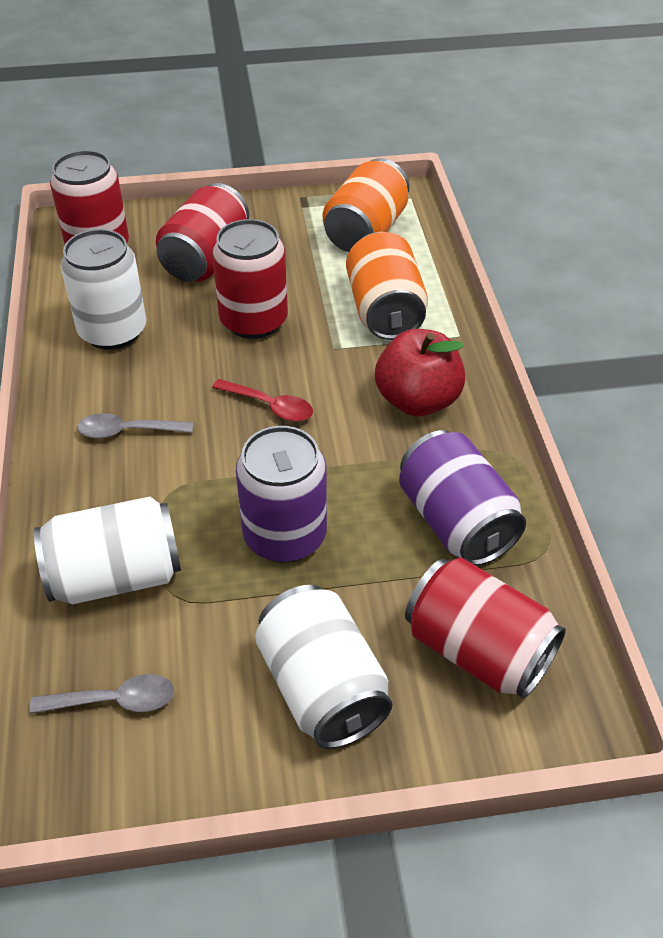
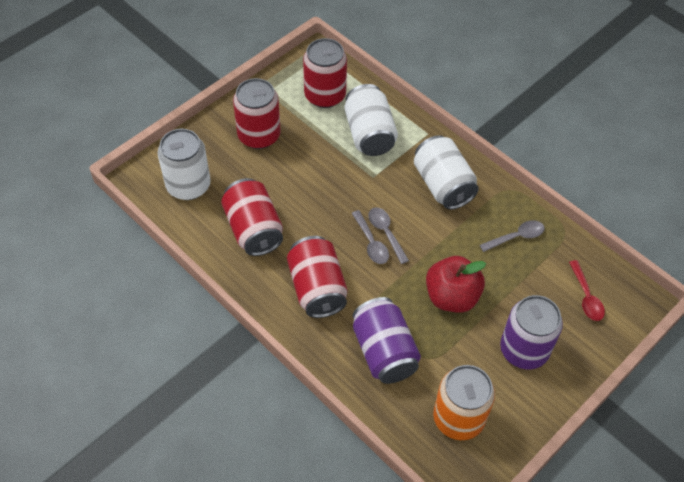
grey spoon: 2 -> 3
orange can: 2 -> 1

